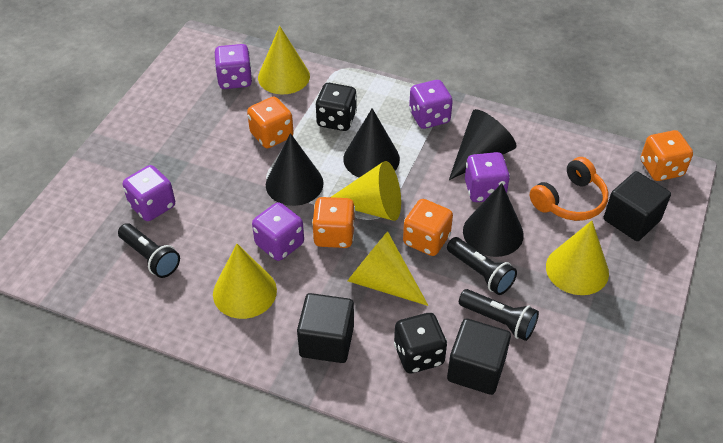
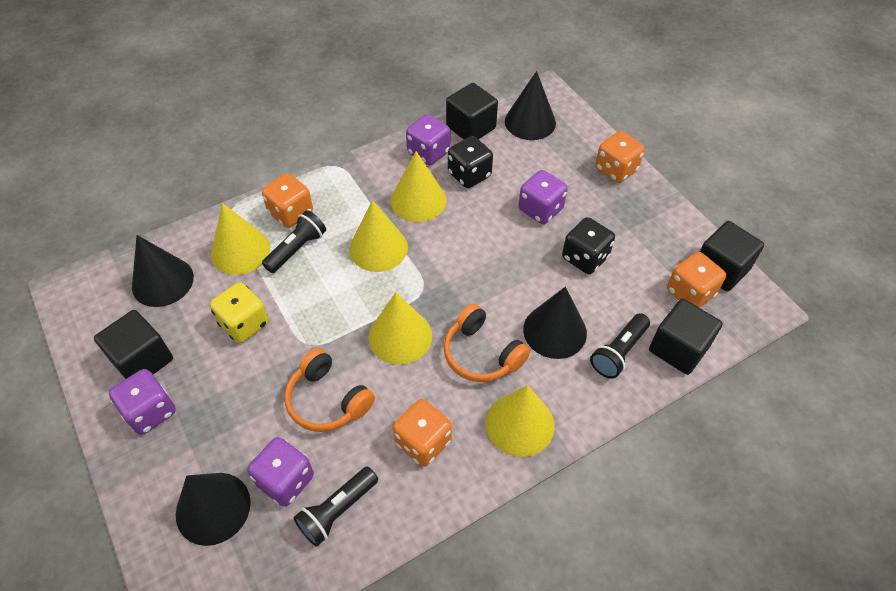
black cube: 3 -> 4
orange headphones: 1 -> 2
purple dice: 5 -> 4
yellow dice: 0 -> 1

